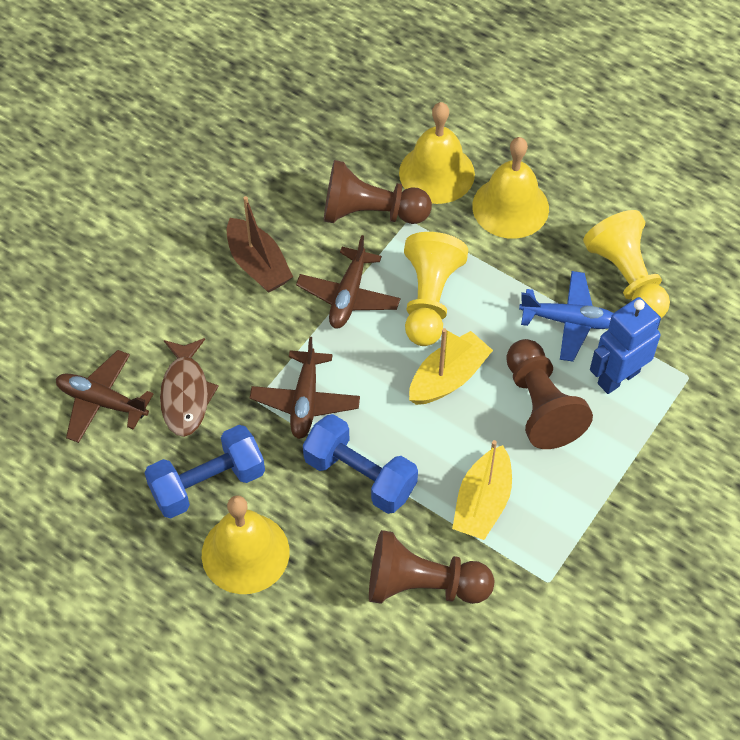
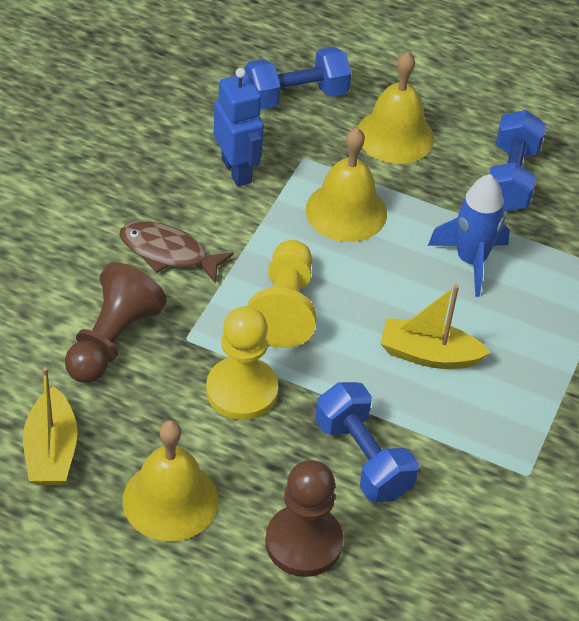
blue dumbbell: 2 -> 3
blue plane: 1 -> 0
blue rocket: 0 -> 1
brown boat: 1 -> 0
brown pawn: 3 -> 2
brown plane: 3 -> 0

